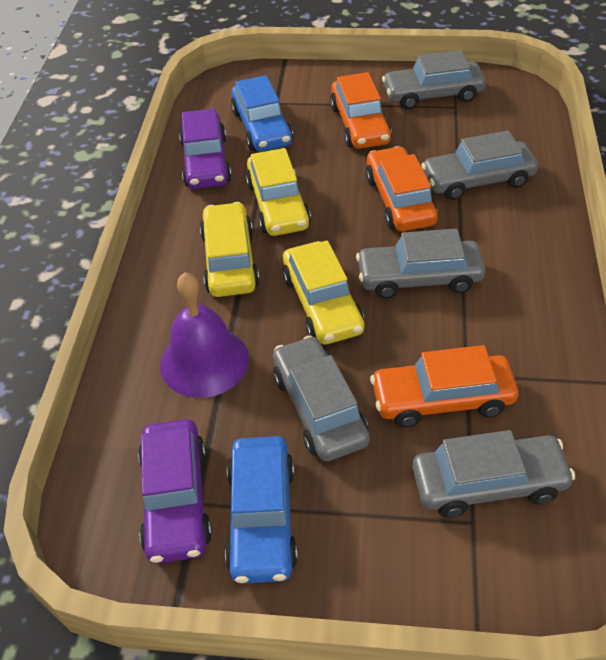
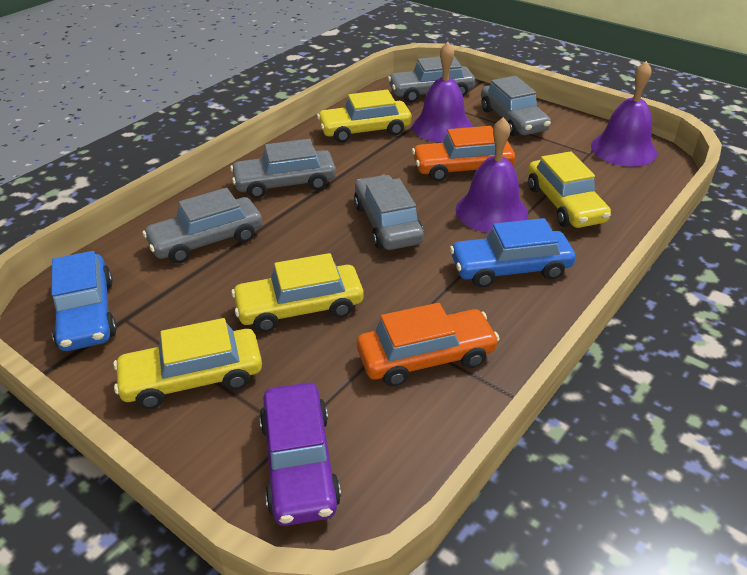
orange car: 3 -> 2
purple bell: 1 -> 3
purple car: 2 -> 1
yellow car: 3 -> 4

